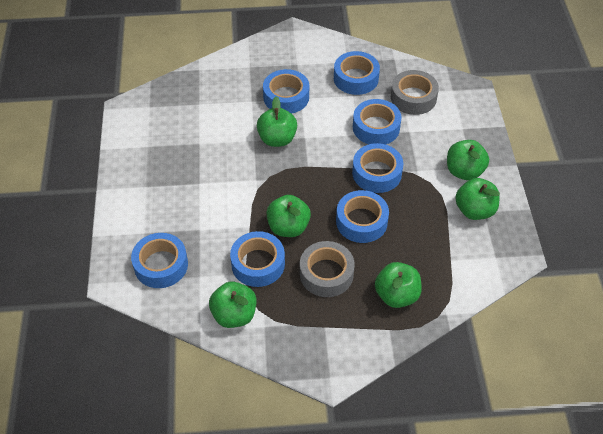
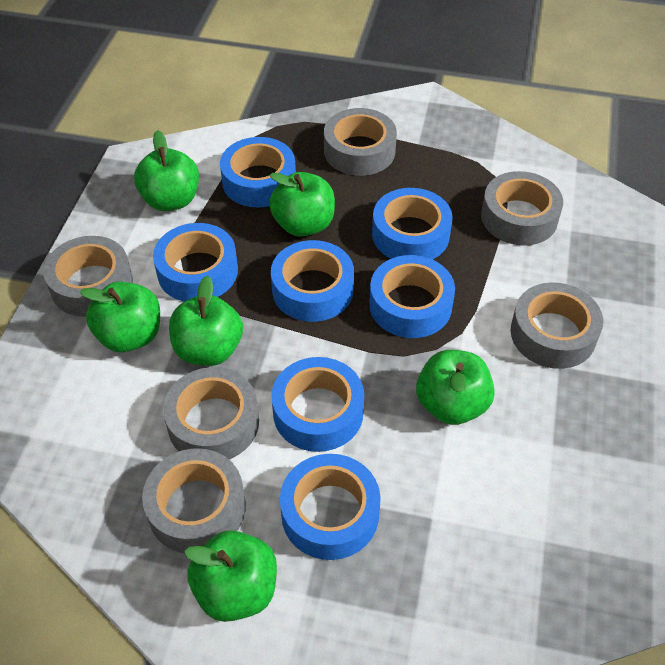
grey tape: 2 -> 6

